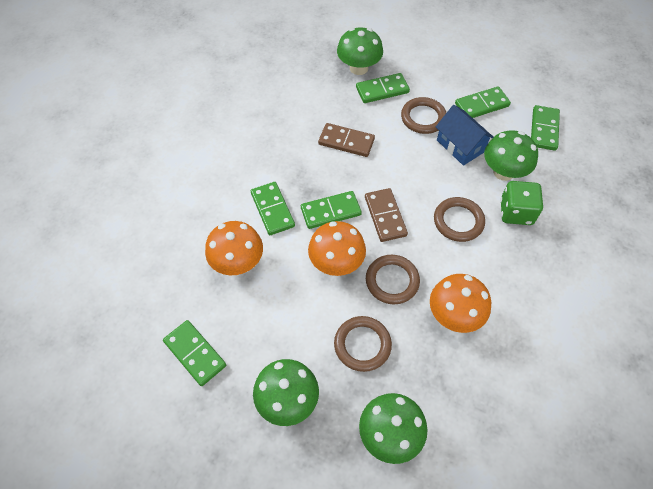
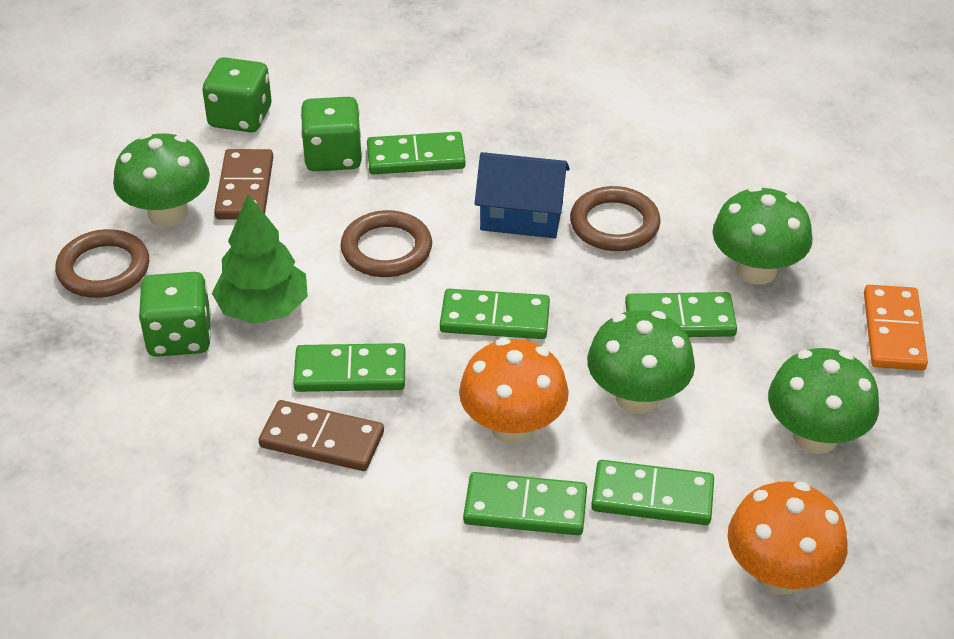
brown ring: 4 -> 3
green dice: 1 -> 3
green tree: 0 -> 1
orange domino: 0 -> 1
orange mushroom: 3 -> 2

